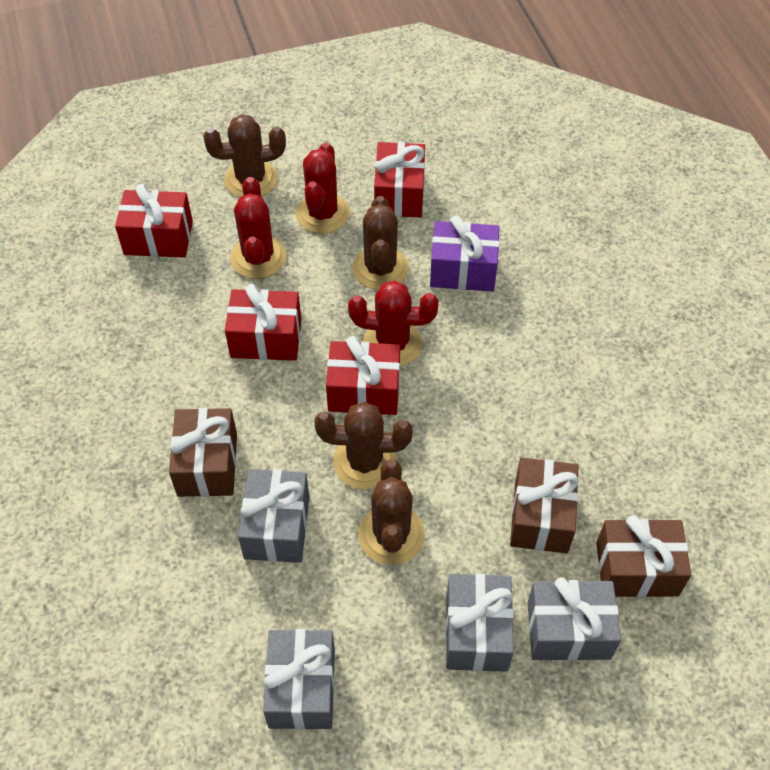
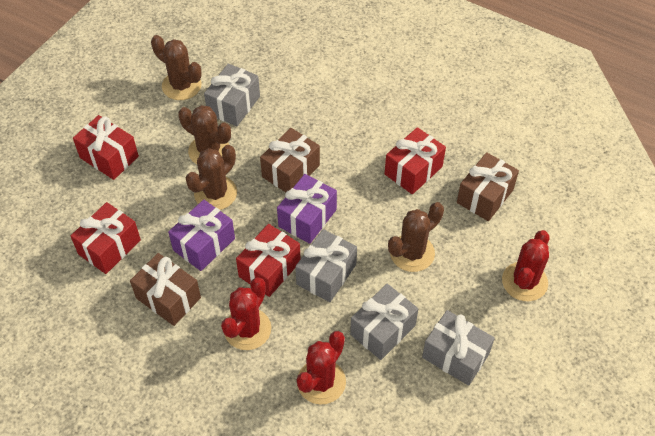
purple gift: 1 -> 2

